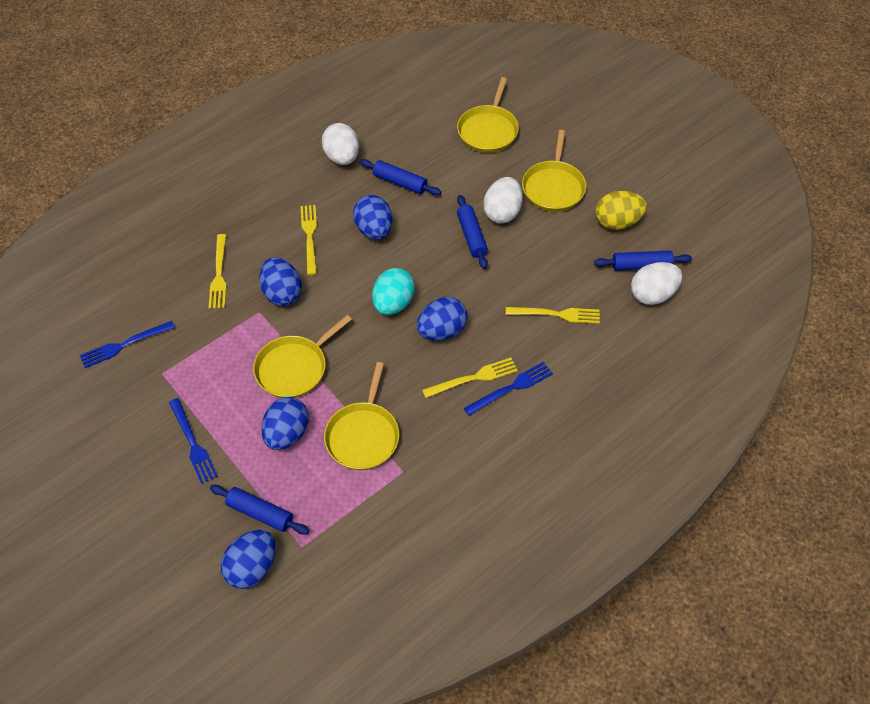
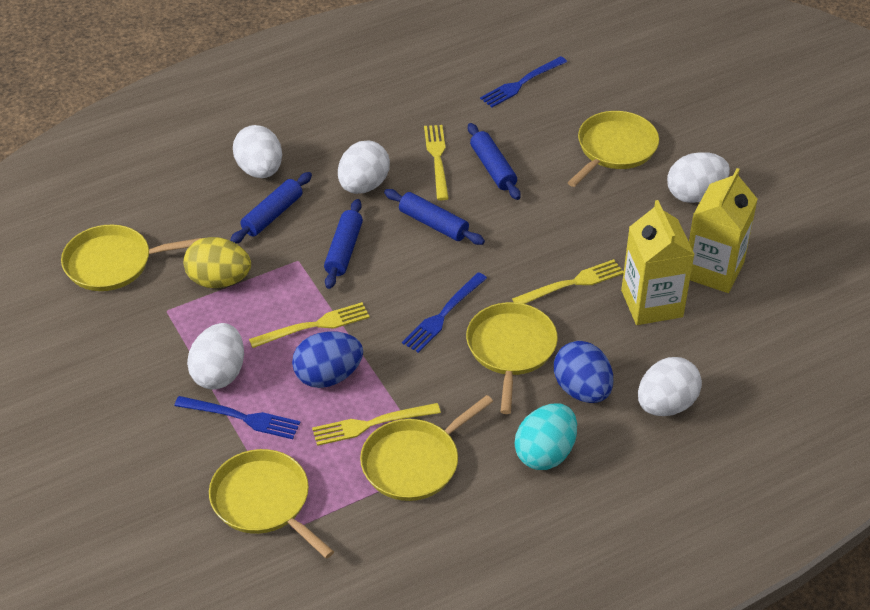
blue egg: 5 -> 2
white egg: 3 -> 5
yellow carton: 0 -> 2
yellow pan: 4 -> 5

